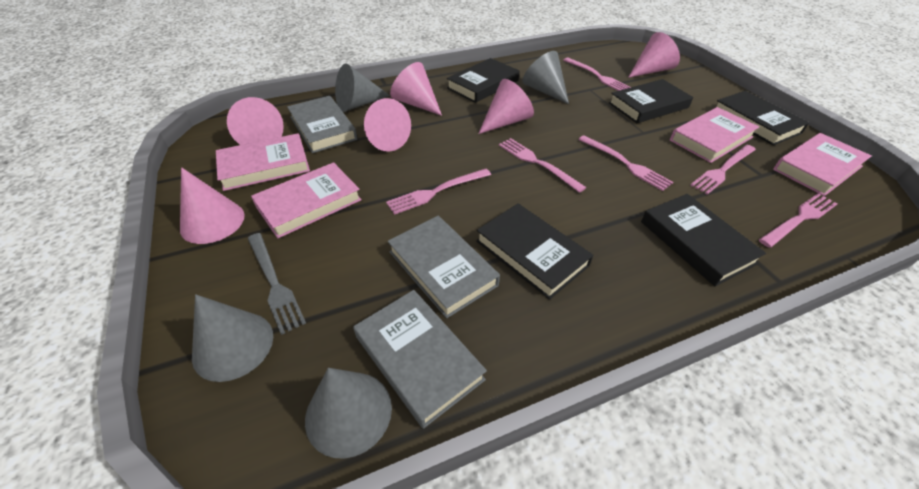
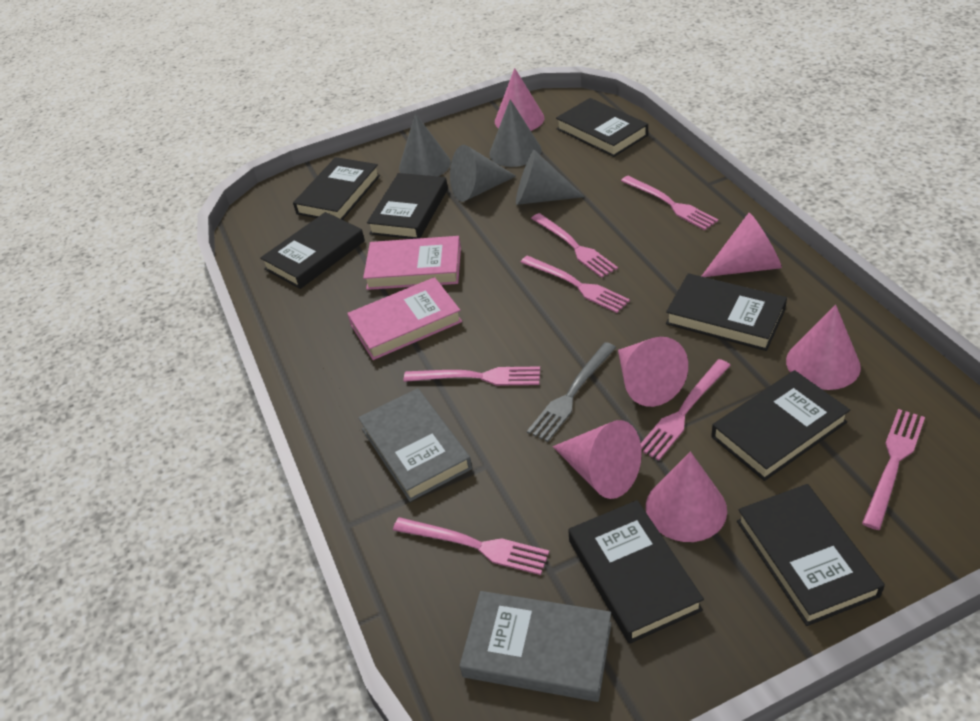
black book: 5 -> 8
grey book: 3 -> 2
pink book: 4 -> 2
pink fork: 6 -> 7

